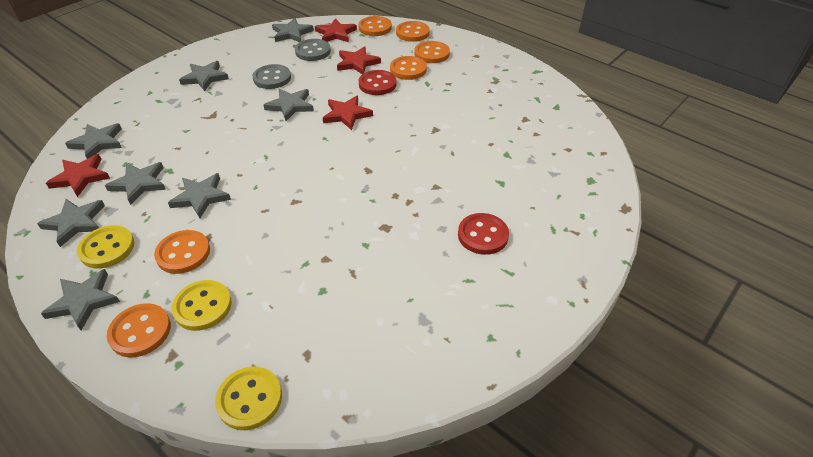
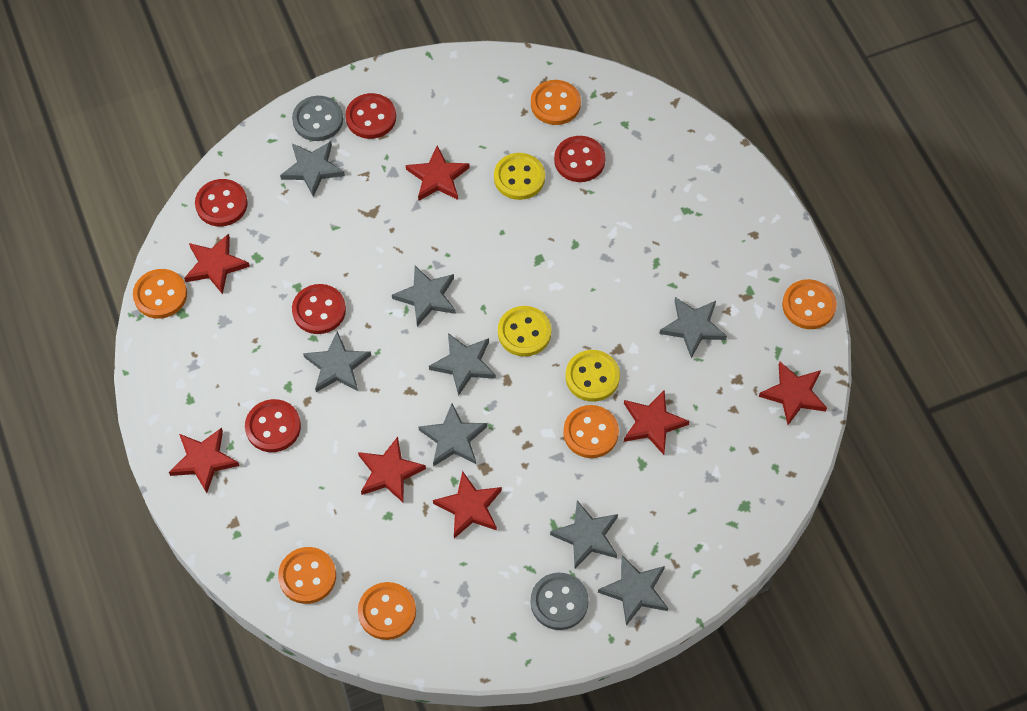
red button: 2 -> 5
red star: 4 -> 7

